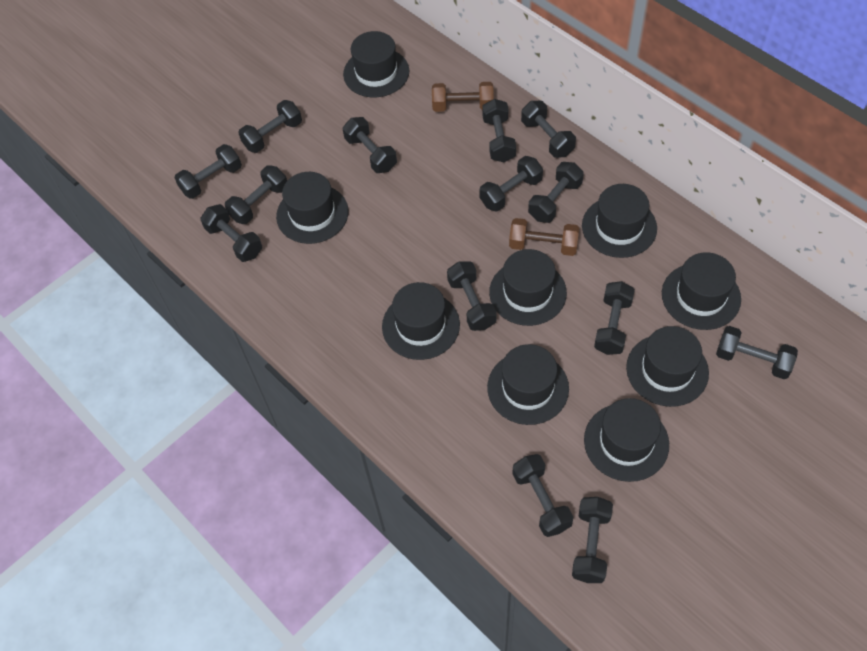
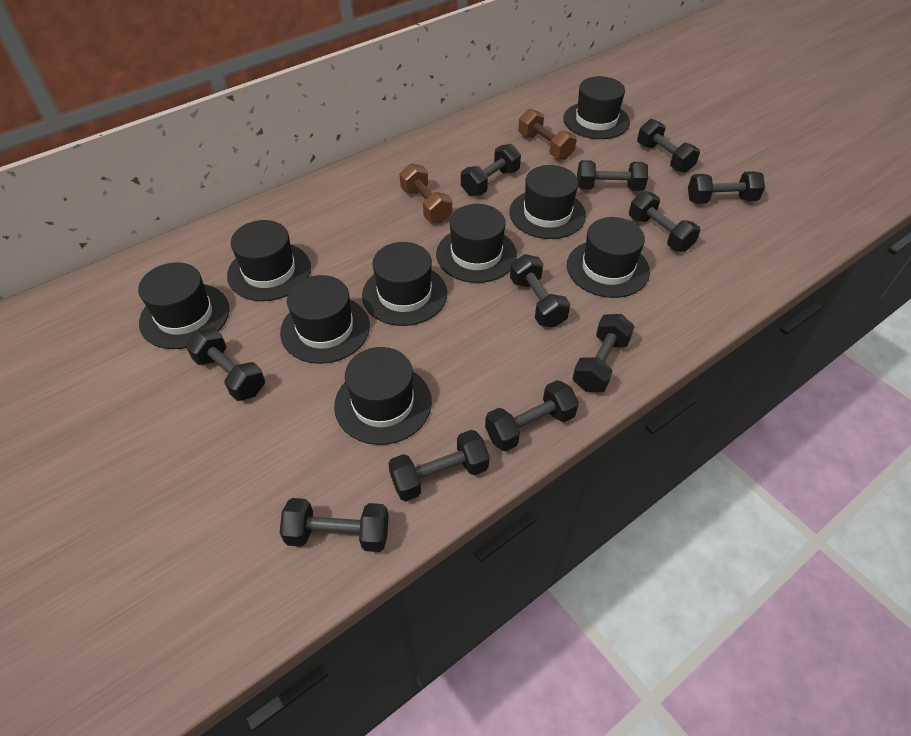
black dumbbell: 14 -> 11

